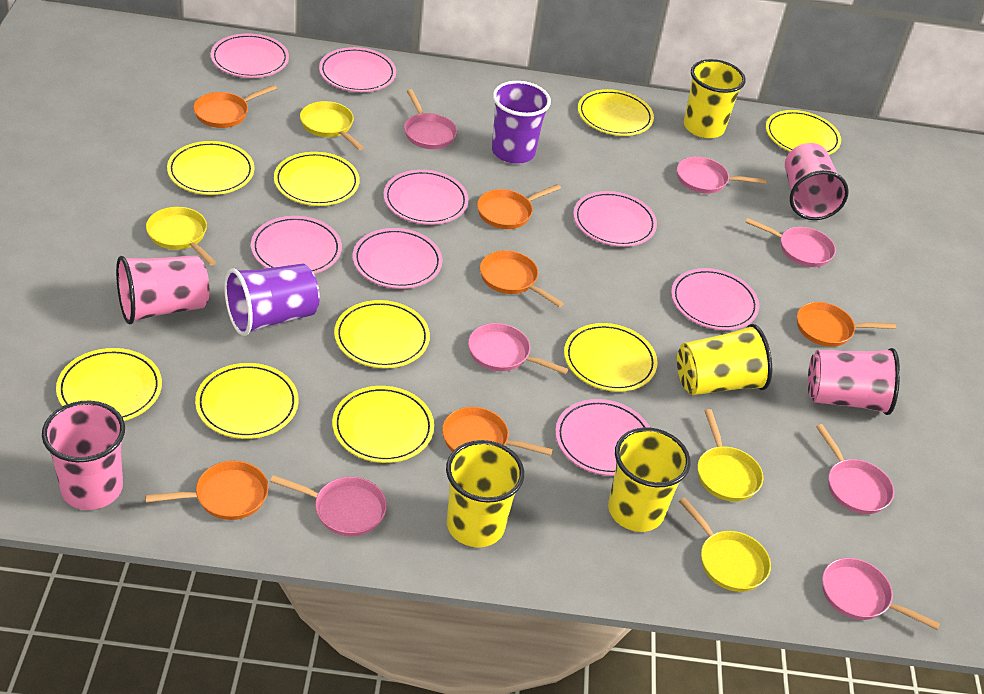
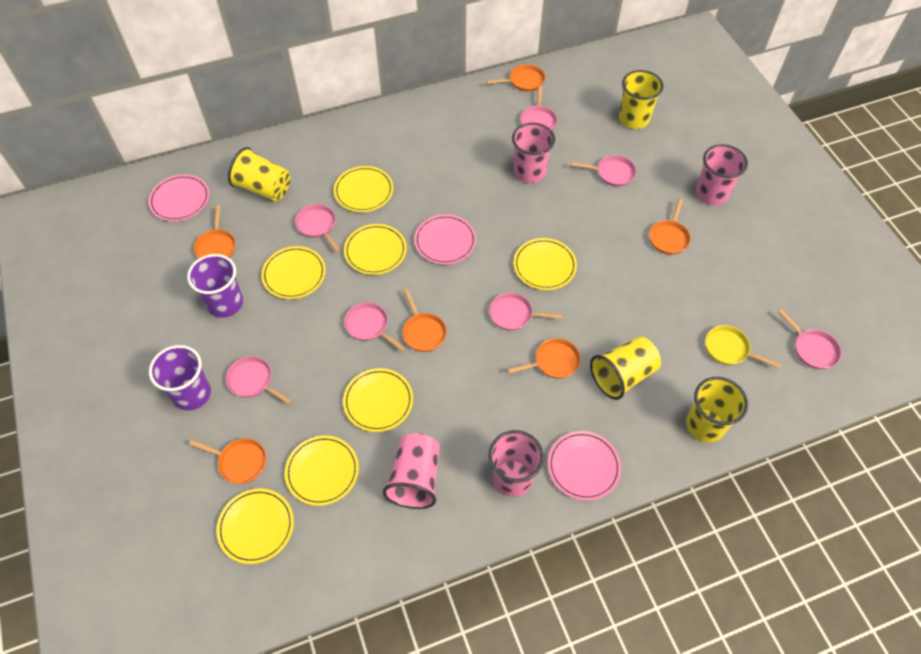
pink plate: 8 -> 3
yellow pan: 4 -> 1
yellow plate: 9 -> 7

